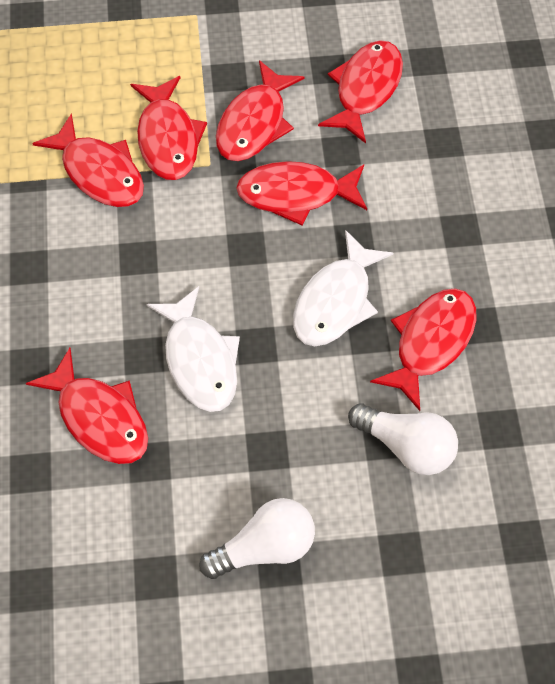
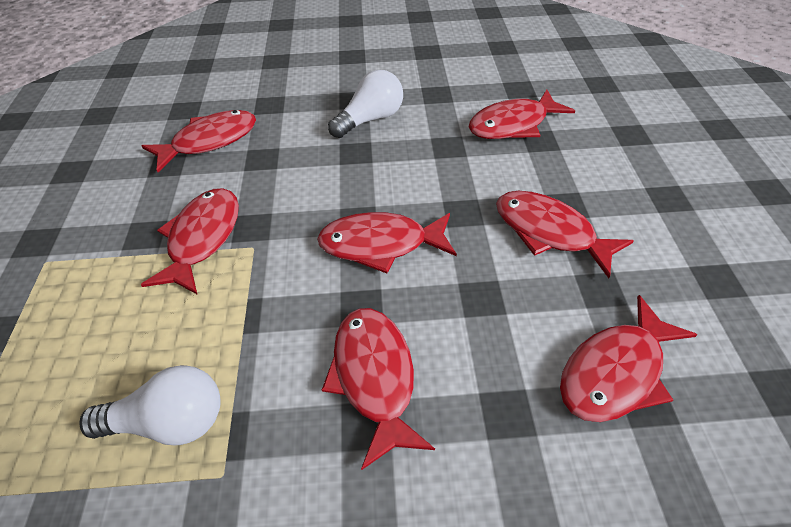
white fish: 2 -> 0

